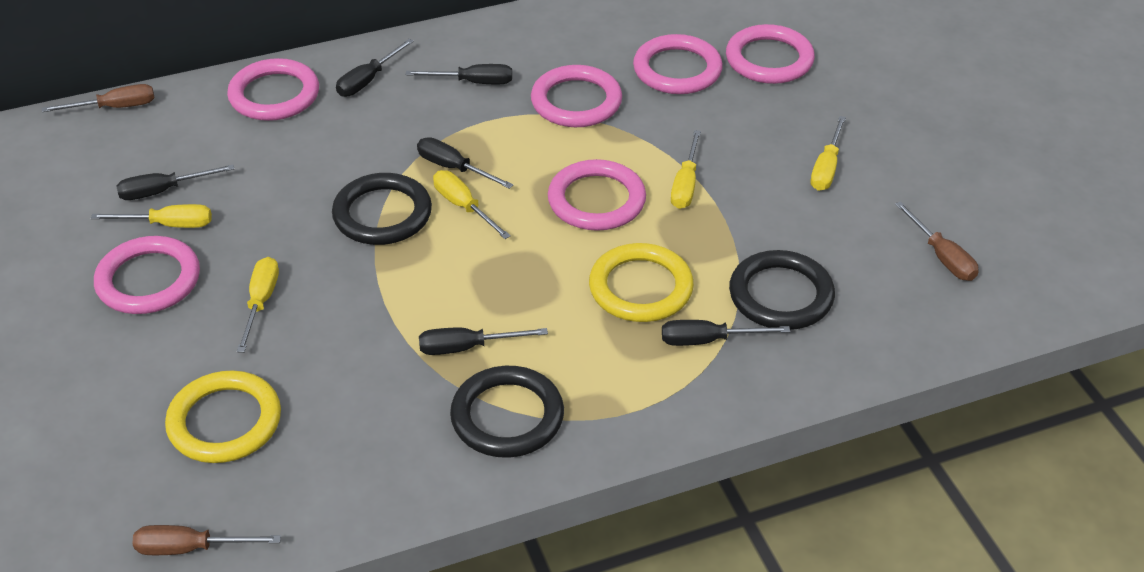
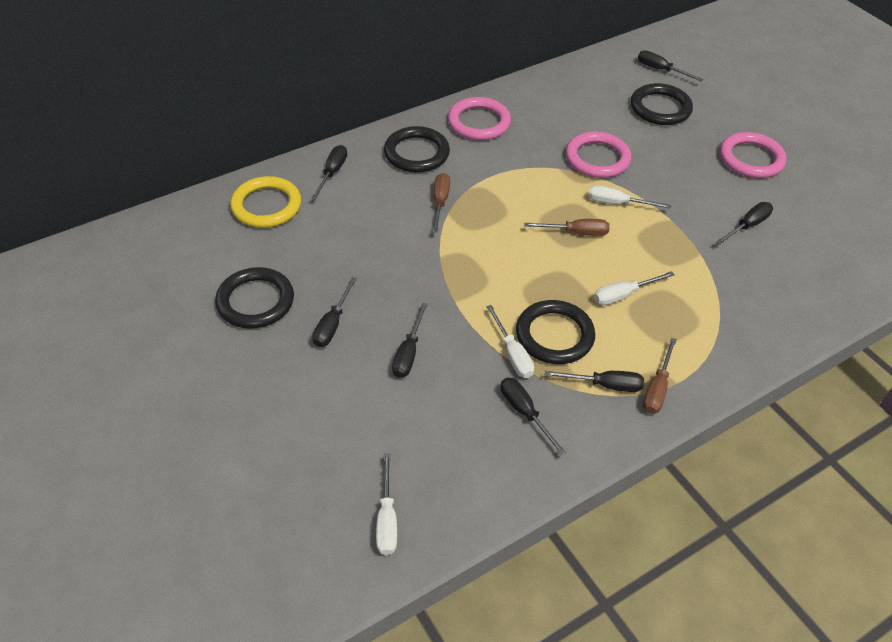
black ring: 3 -> 4
black screwdriver: 6 -> 7
pink ring: 6 -> 3
white screwdriver: 0 -> 4
yellow ring: 2 -> 1
yellow screwdriver: 5 -> 0

